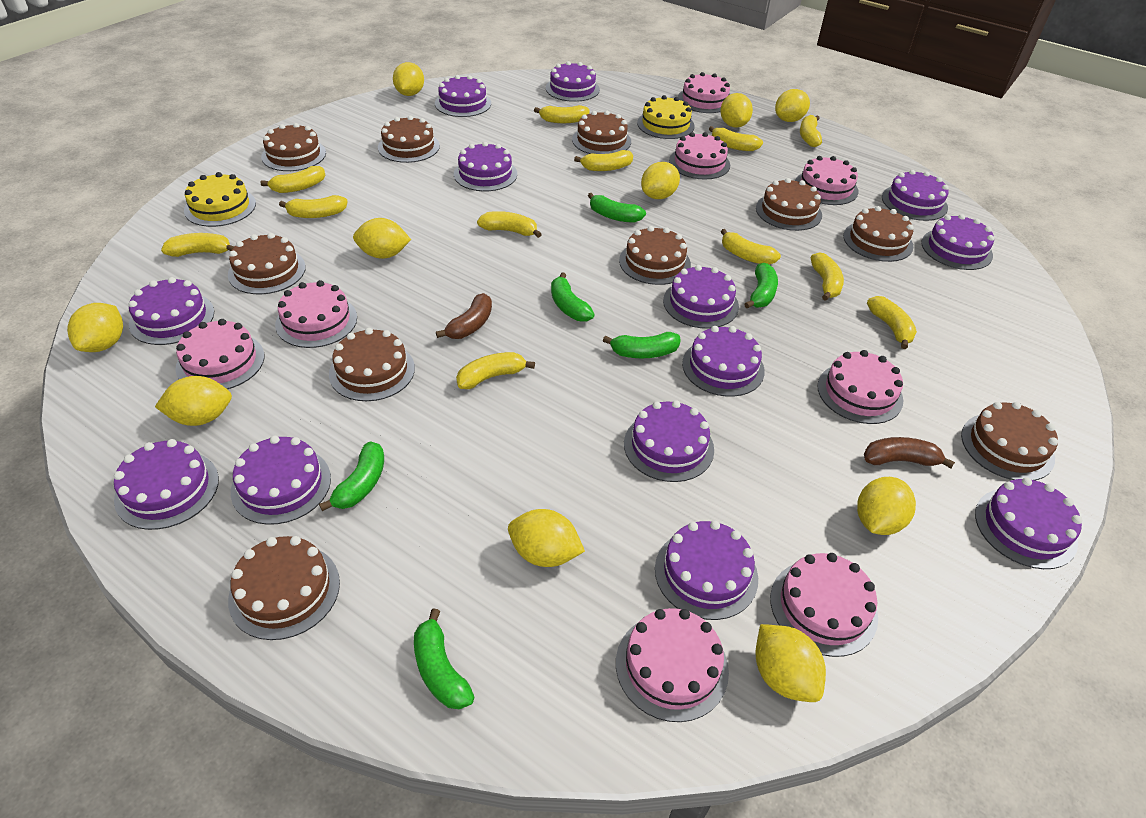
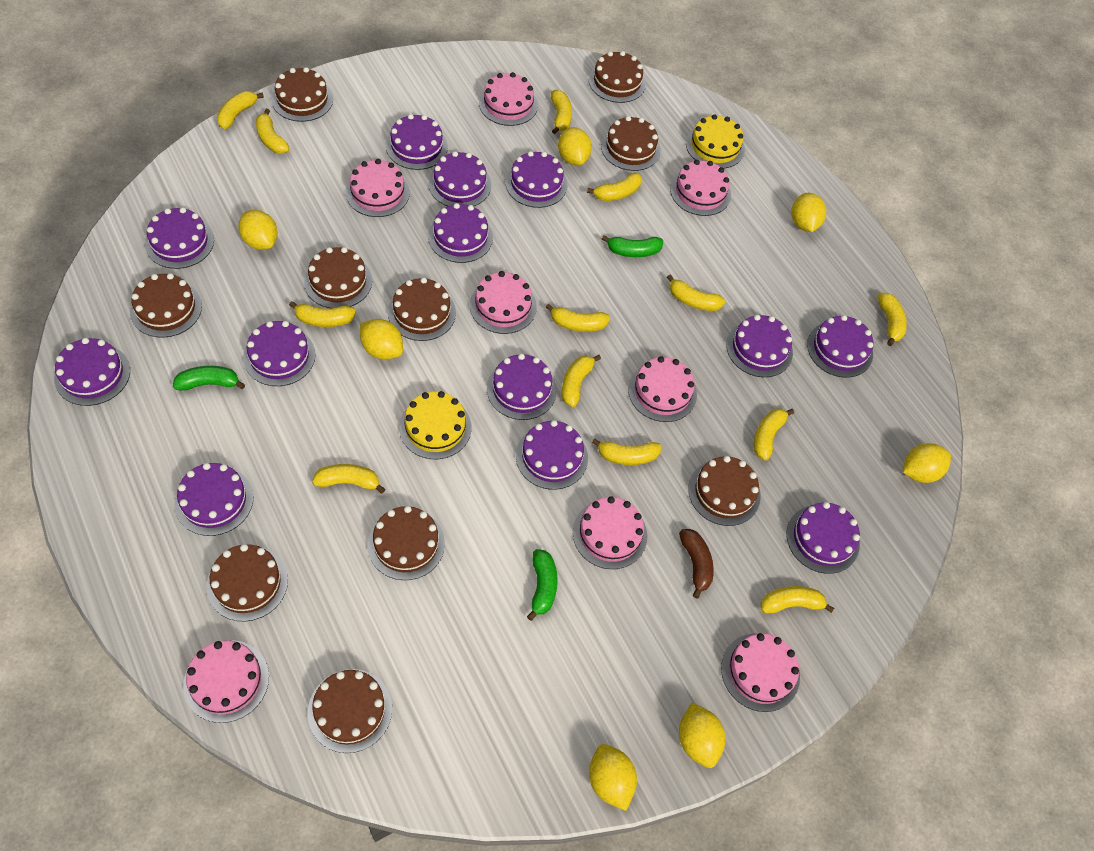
brown banana: 2 -> 1
green banana: 6 -> 3
yellow banana: 12 -> 13
yellow lemon: 10 -> 7

